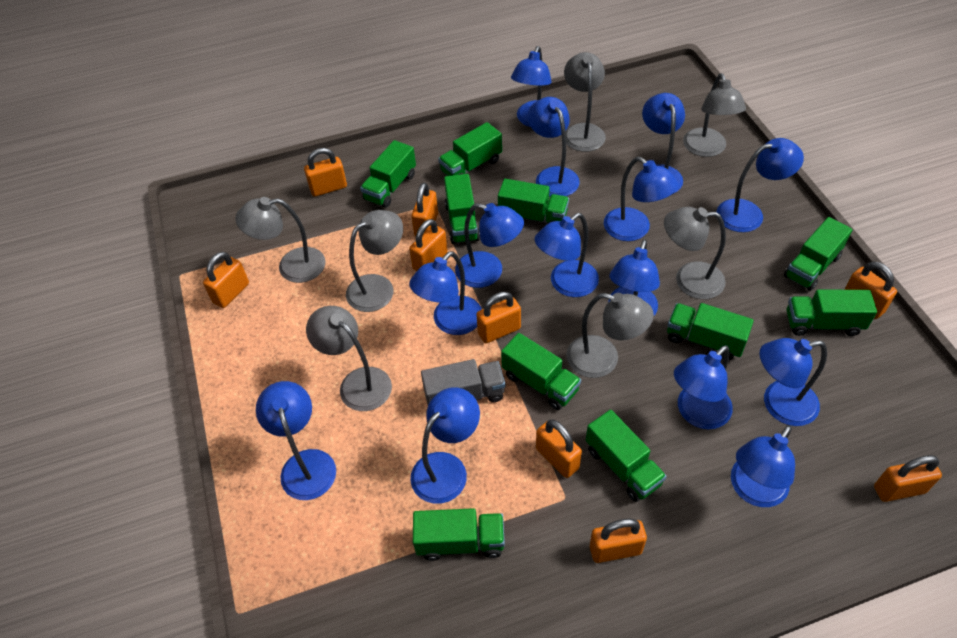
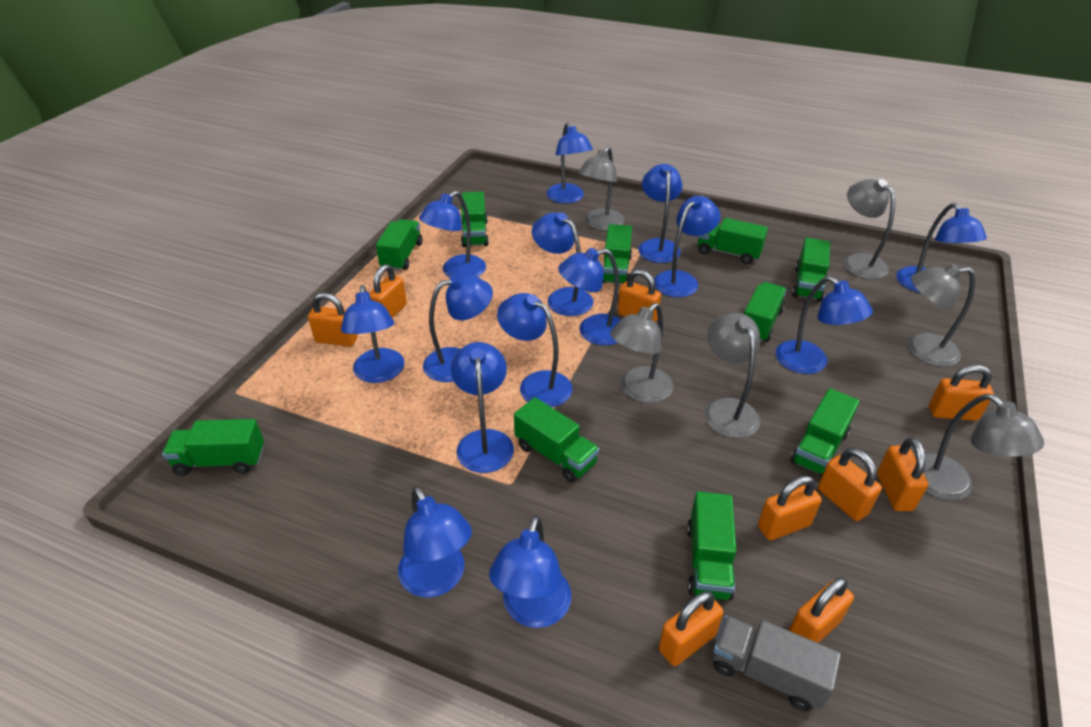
grey lamp: 7 -> 6

